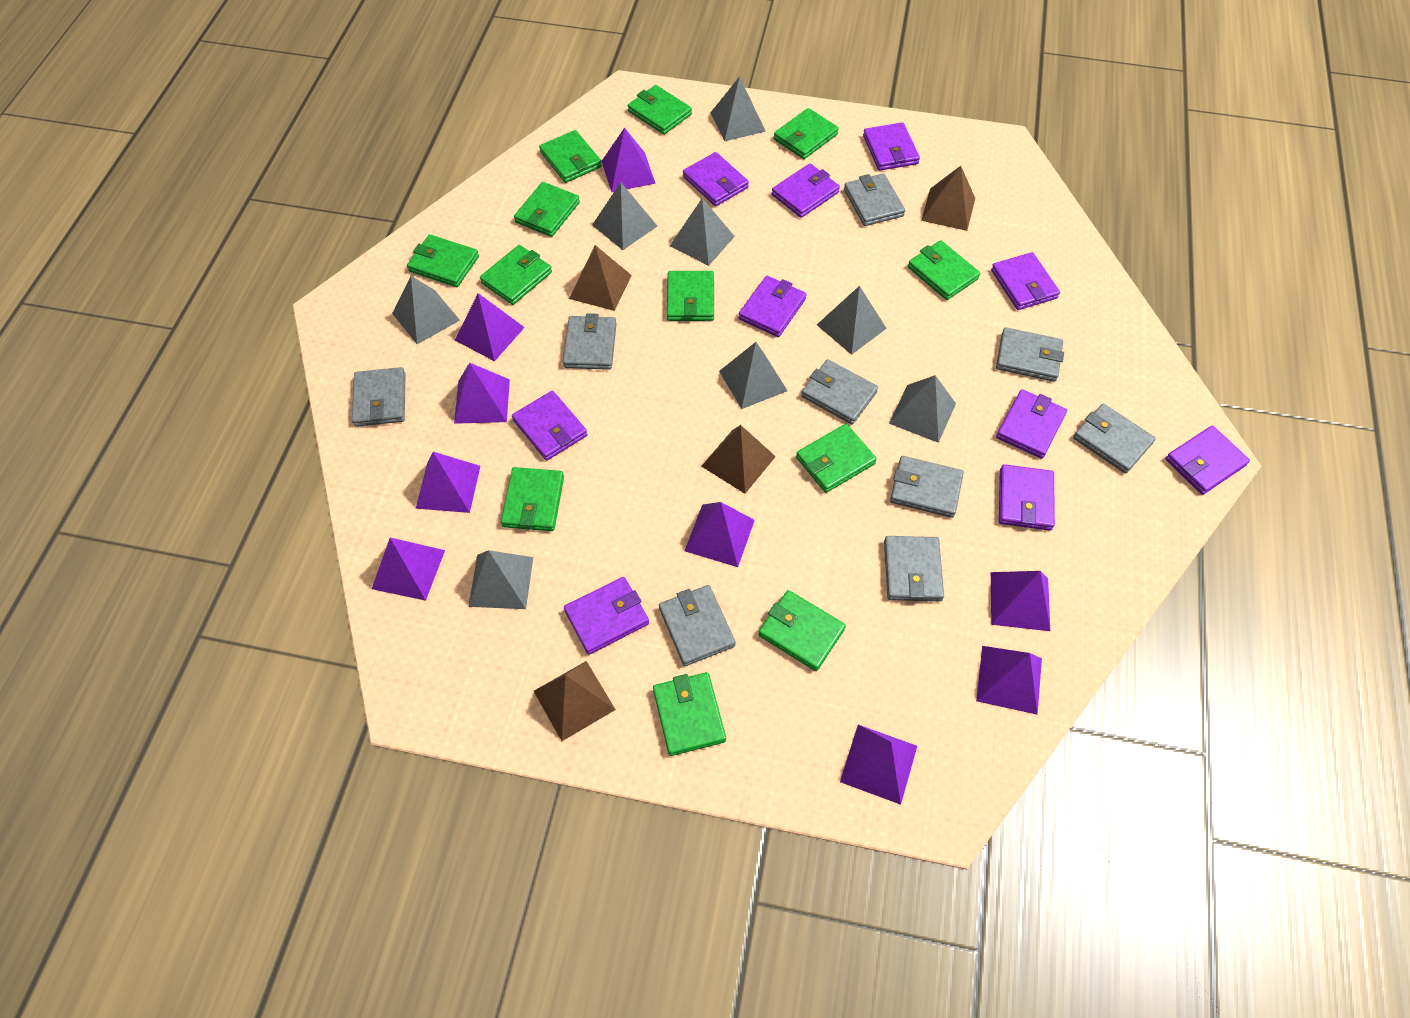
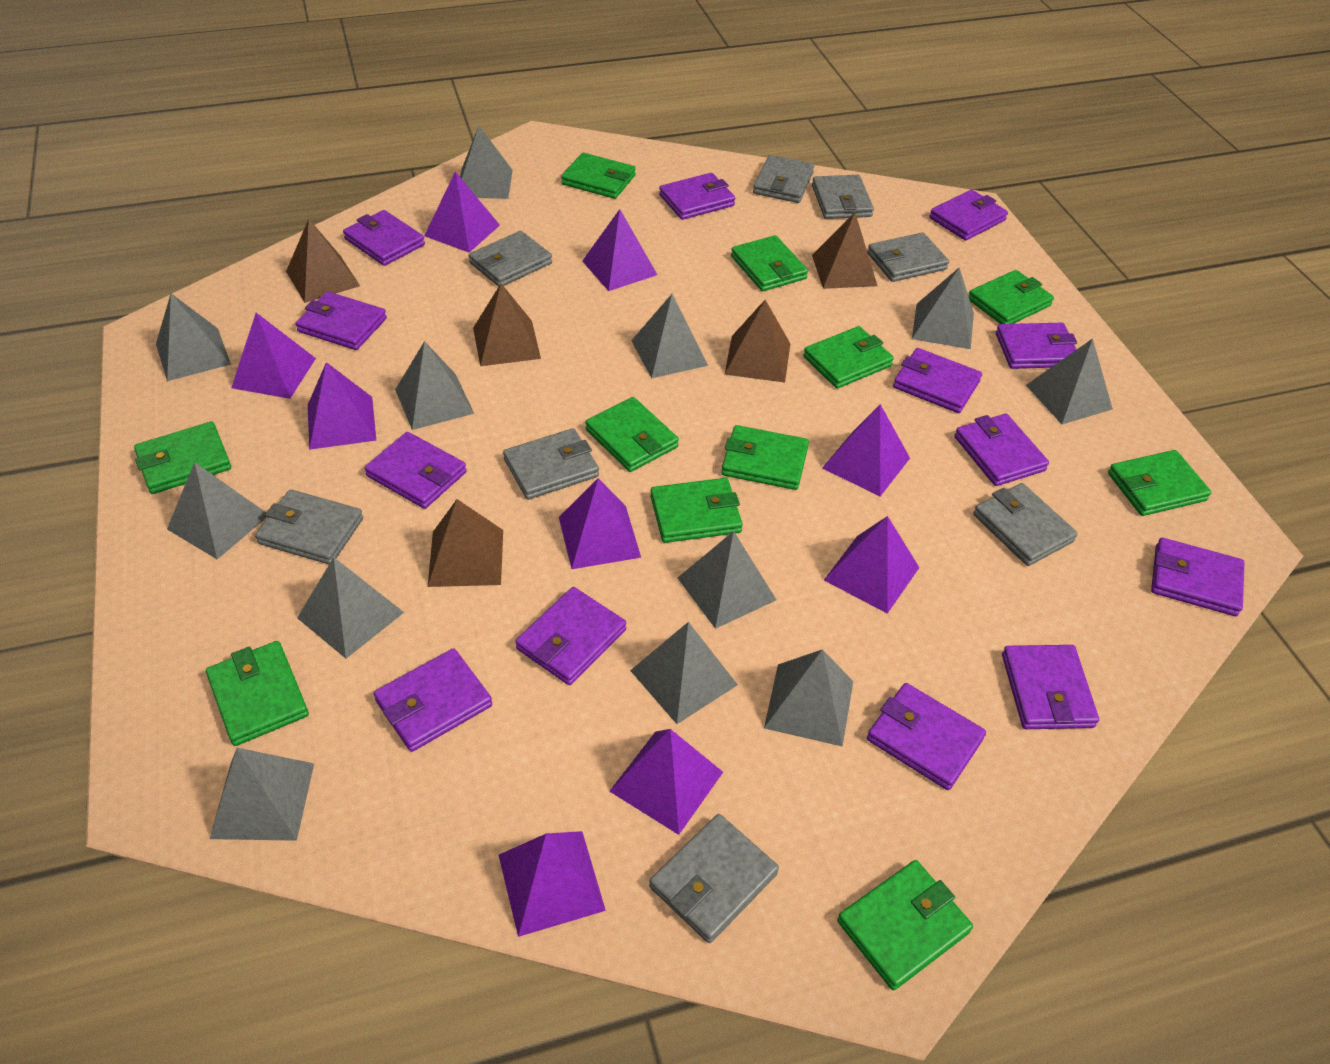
brown pyramid: 4 -> 5
green wallet: 12 -> 11
grey pyramid: 8 -> 12
grey wallet: 9 -> 8
purple wallet: 10 -> 13

